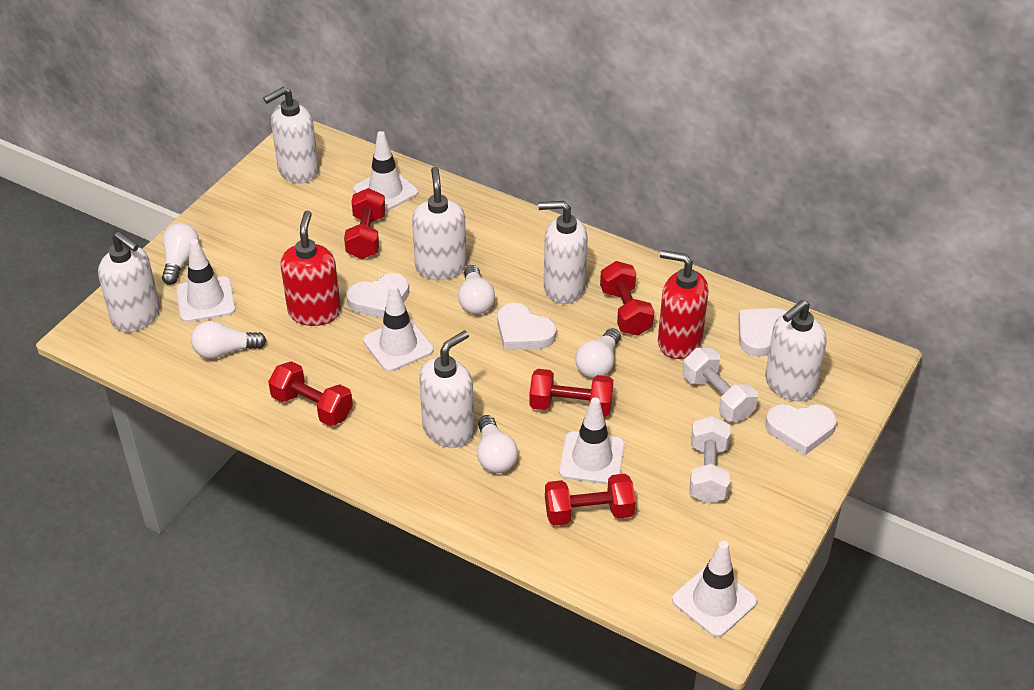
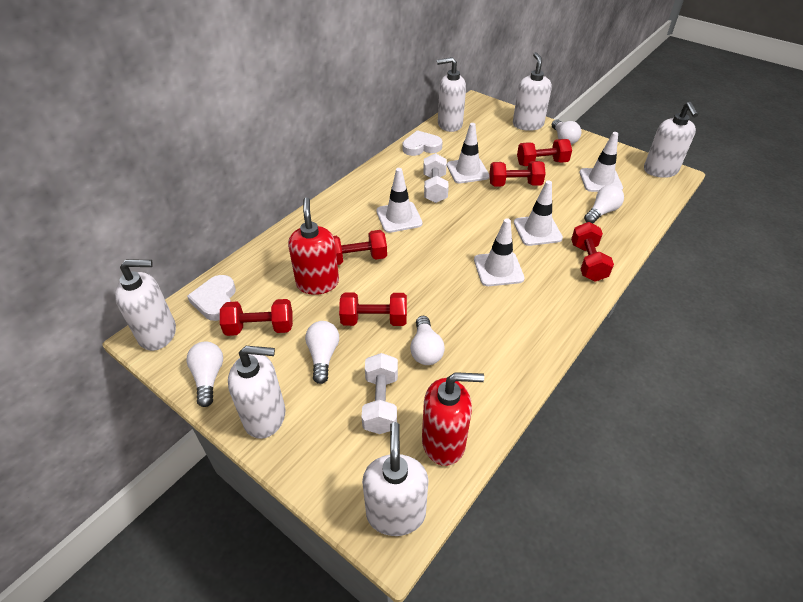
red dumbbell: 5 -> 6
white heart: 4 -> 2

